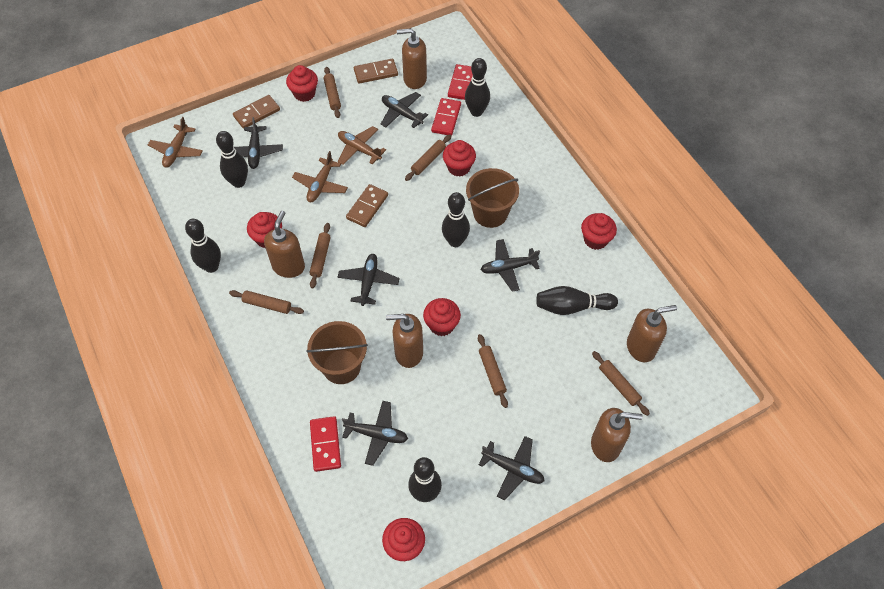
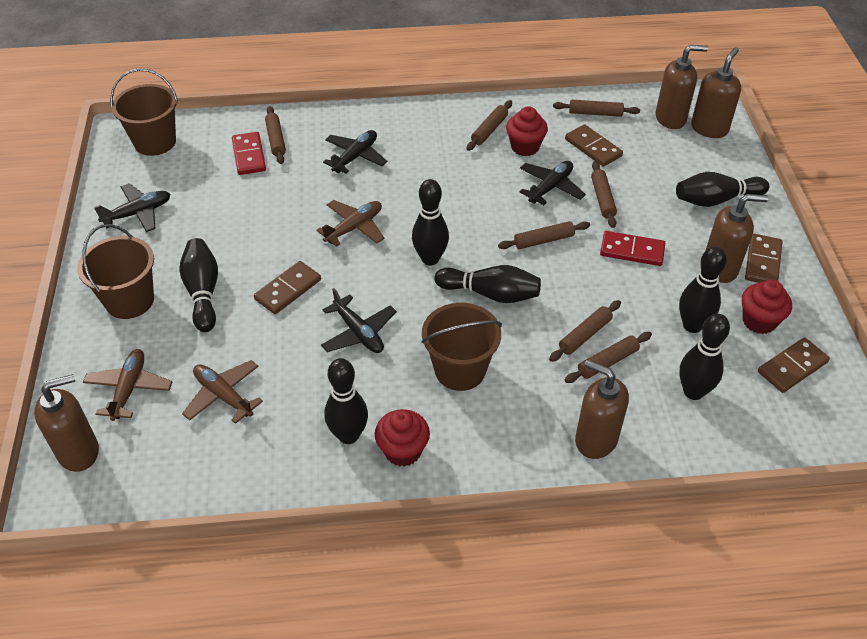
black bowling pin: 6 -> 7
black plane: 6 -> 4
brown bucket: 2 -> 3
brown domino: 3 -> 4
brown rolling pin: 6 -> 7
red cupcake: 6 -> 3
red domino: 3 -> 2

